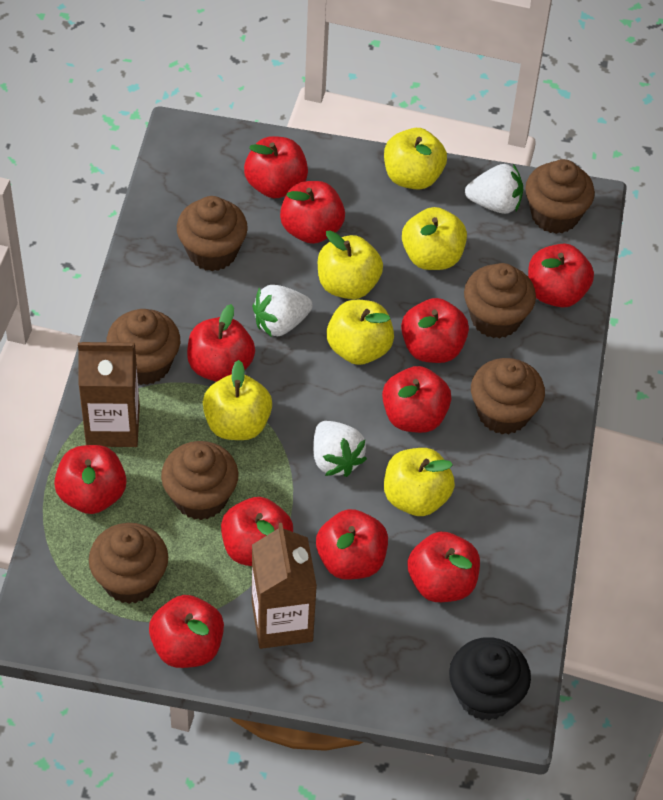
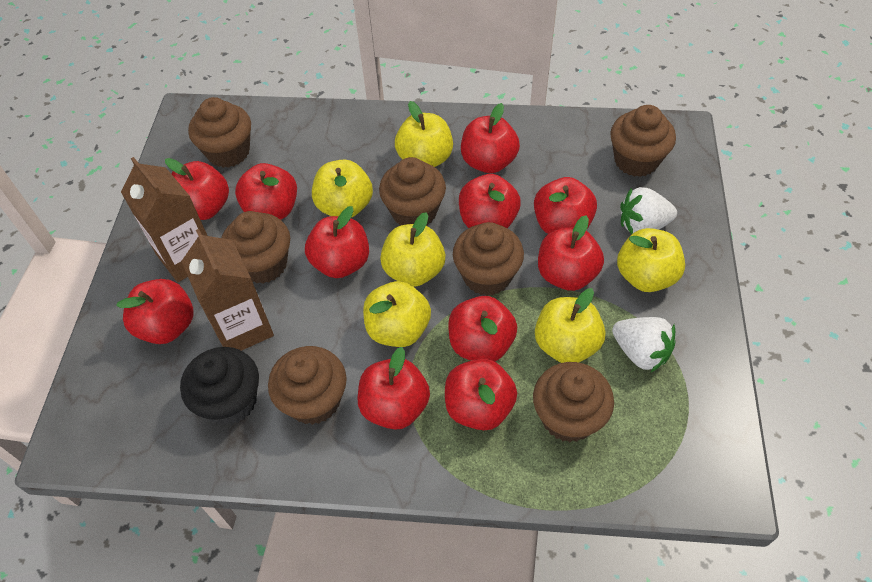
white strawberry: 3 -> 2

